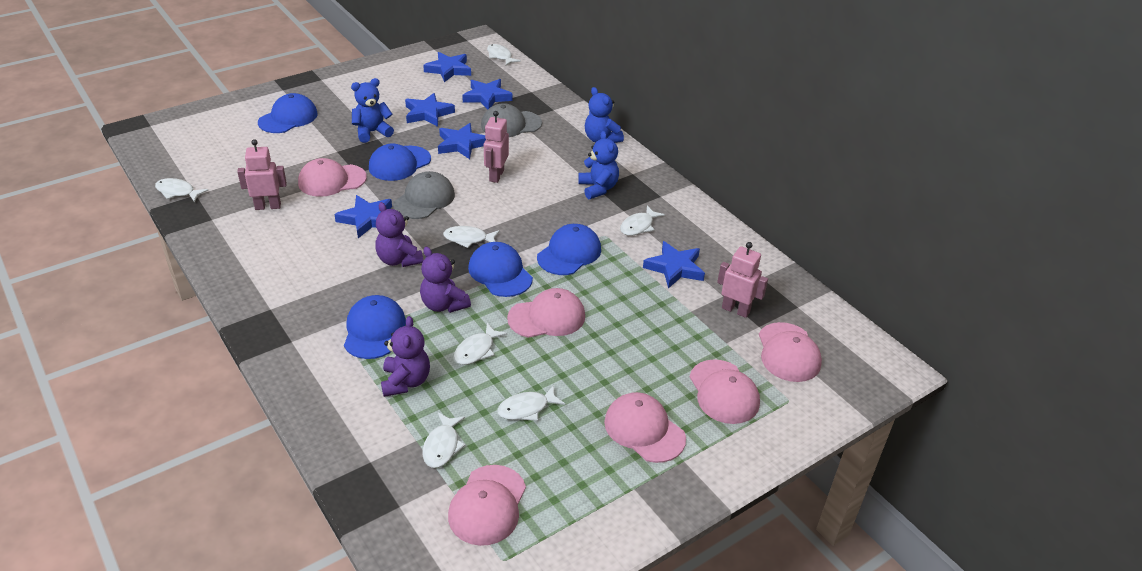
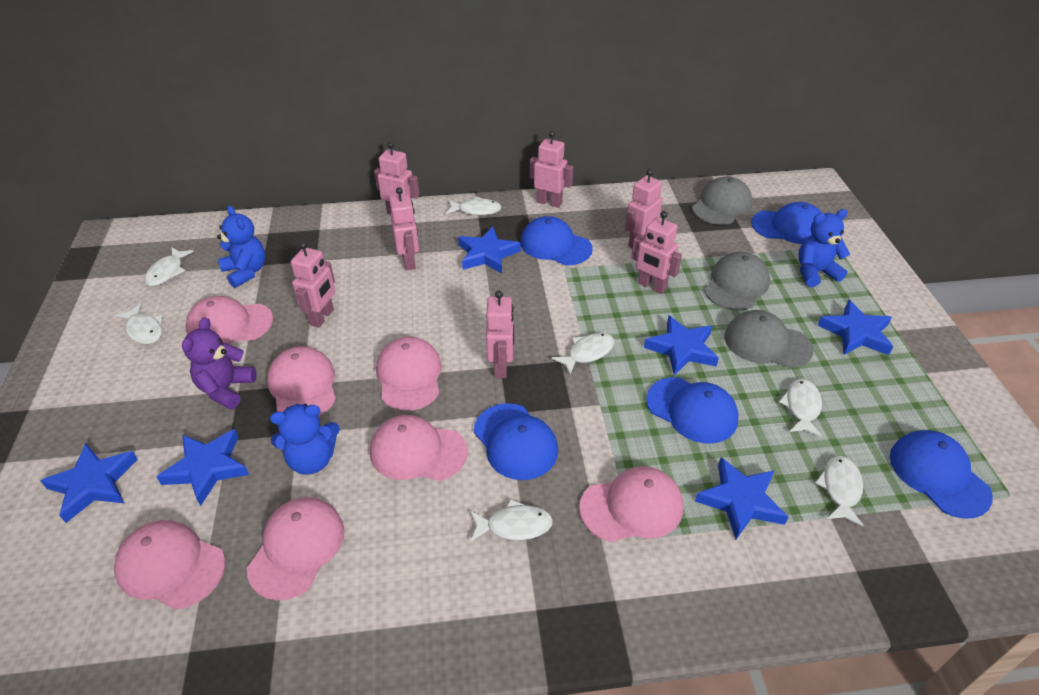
grey cap: 2 -> 3
pink cap: 6 -> 7
pink robot: 3 -> 7
purple teddy bear: 3 -> 1

